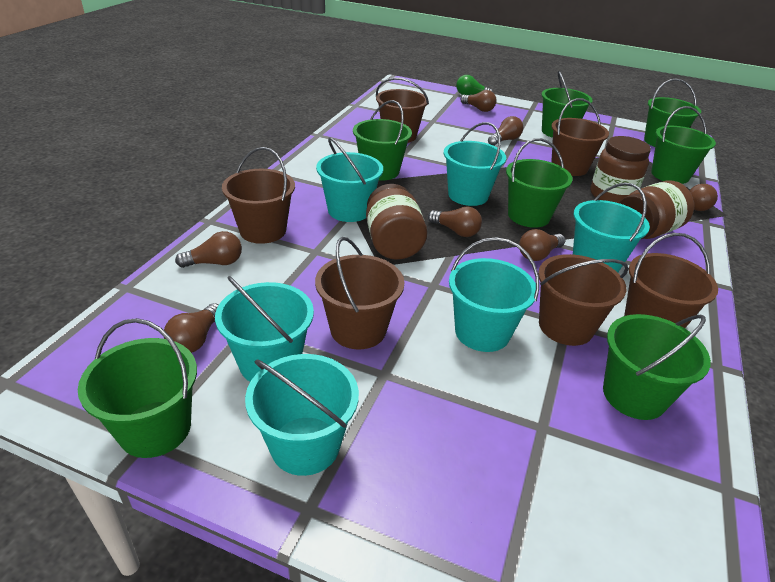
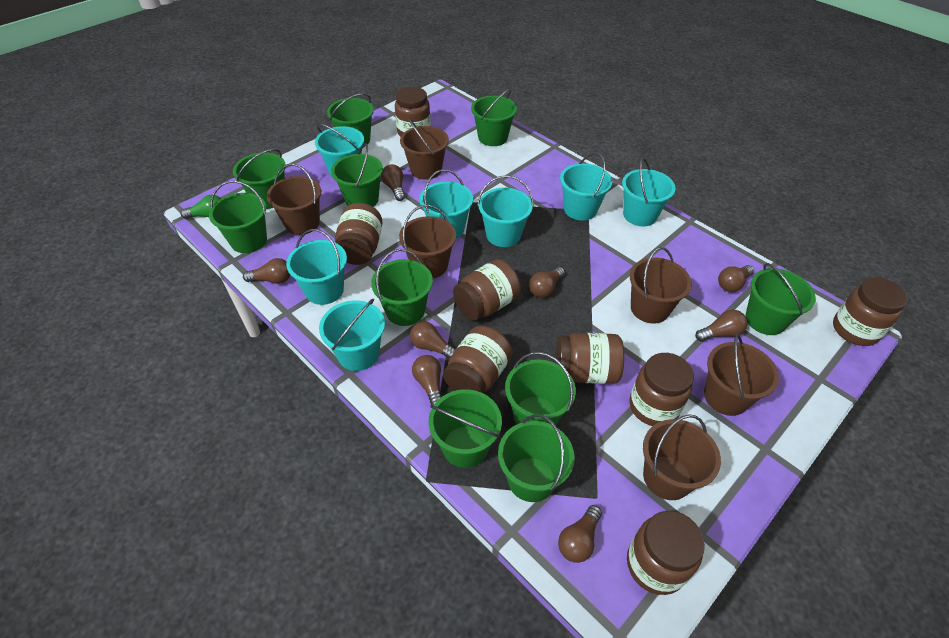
brown jar: 3 -> 8
brown light bulb: 7 -> 8
green bucket: 7 -> 10
turquoise bucket: 6 -> 7

